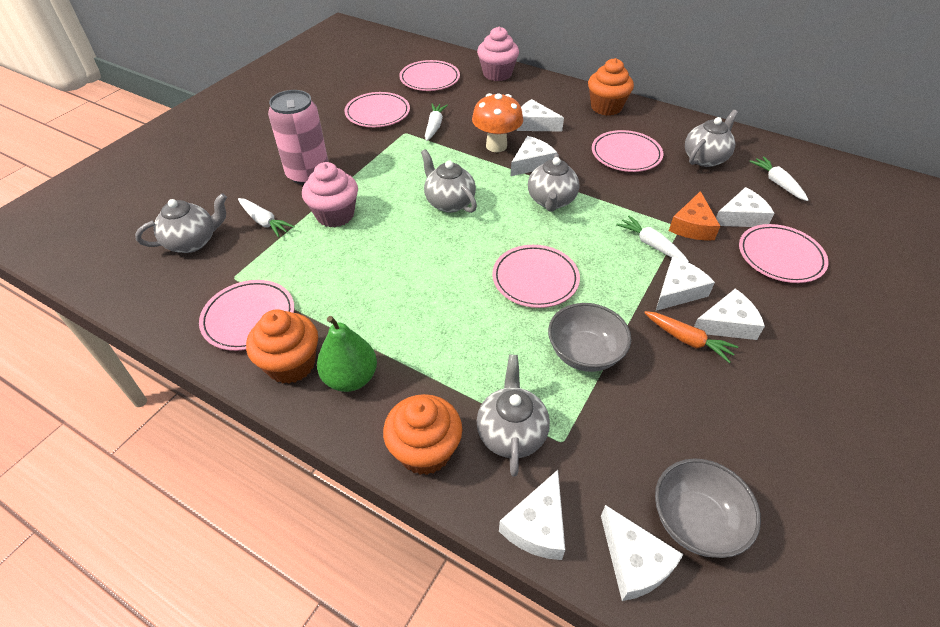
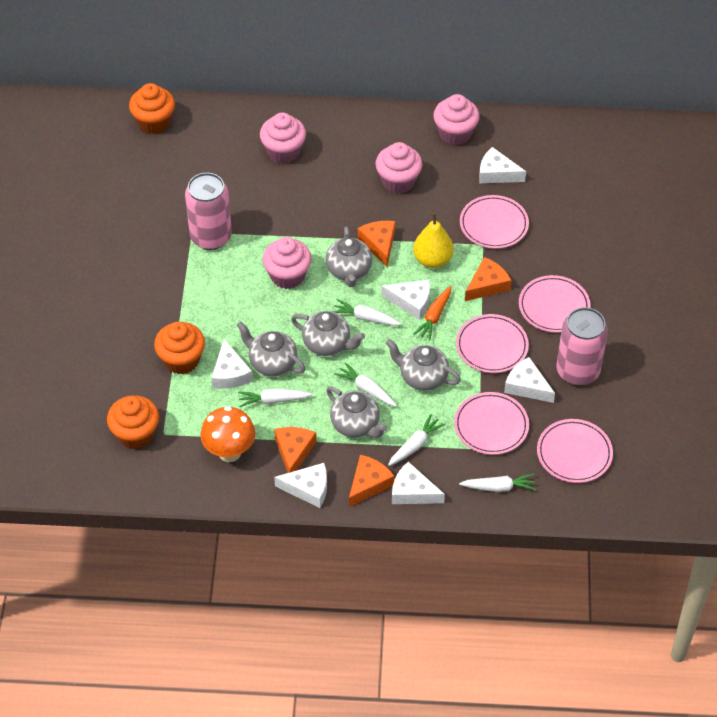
green pear: 1 -> 0
grey bowl: 2 -> 0
orange cheese: 1 -> 4
pink can: 1 -> 2
pink cupcake: 2 -> 4
pink plate: 6 -> 5
white carrot: 4 -> 5
white cheese: 7 -> 6
yellow pear: 0 -> 1

